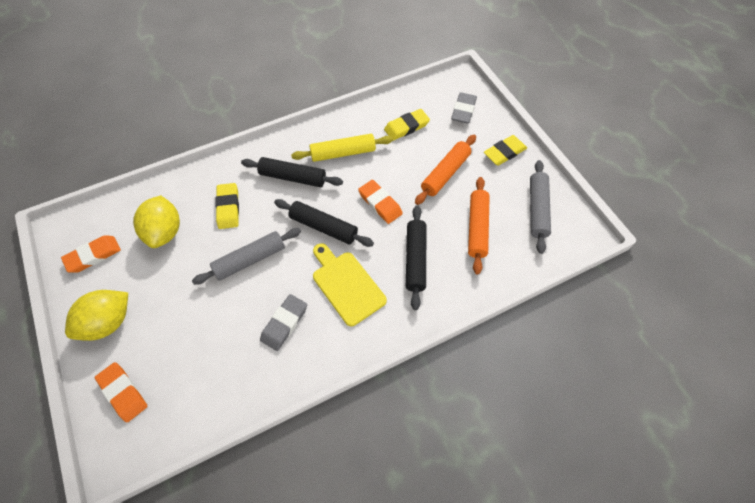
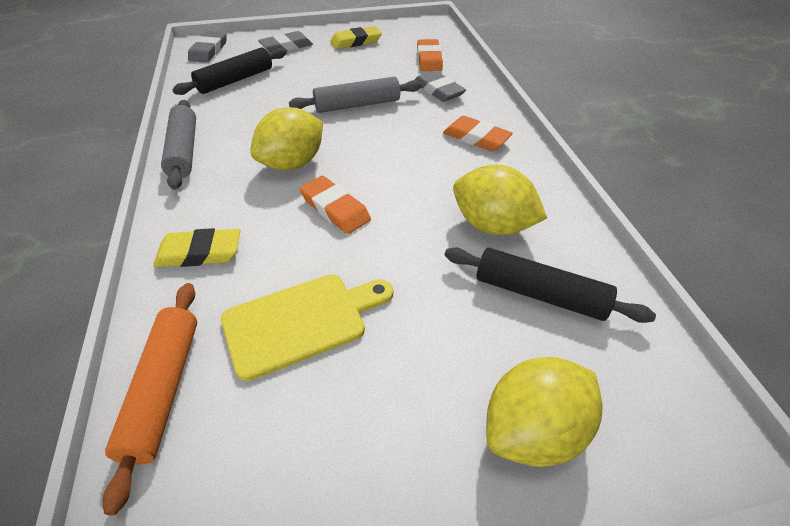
black rolling pin: 3 -> 2
grey eraser: 2 -> 3
orange rolling pin: 2 -> 1
yellow eraser: 3 -> 2
yellow lemon: 2 -> 3
yellow rolling pin: 1 -> 0

